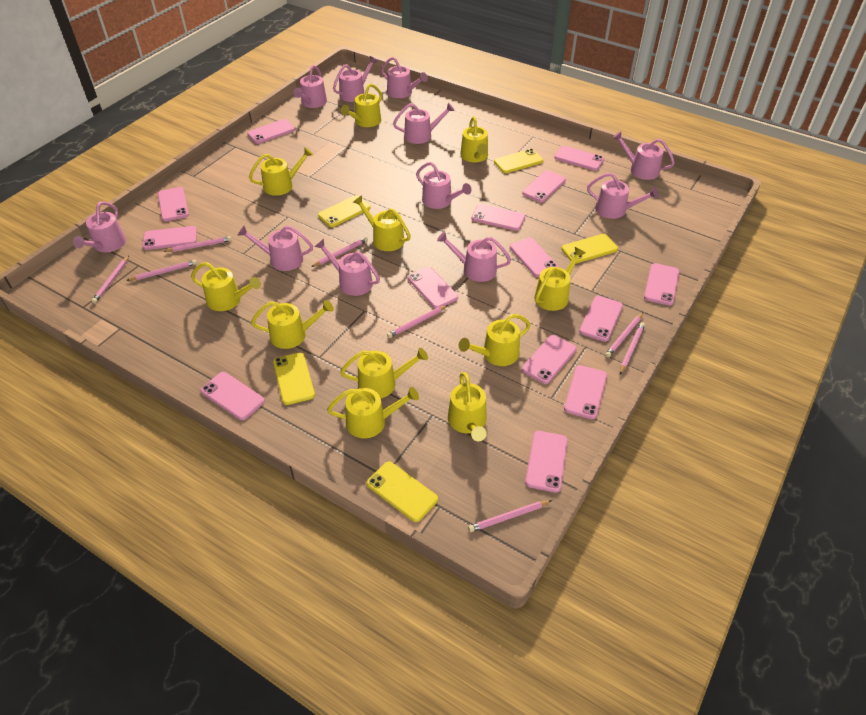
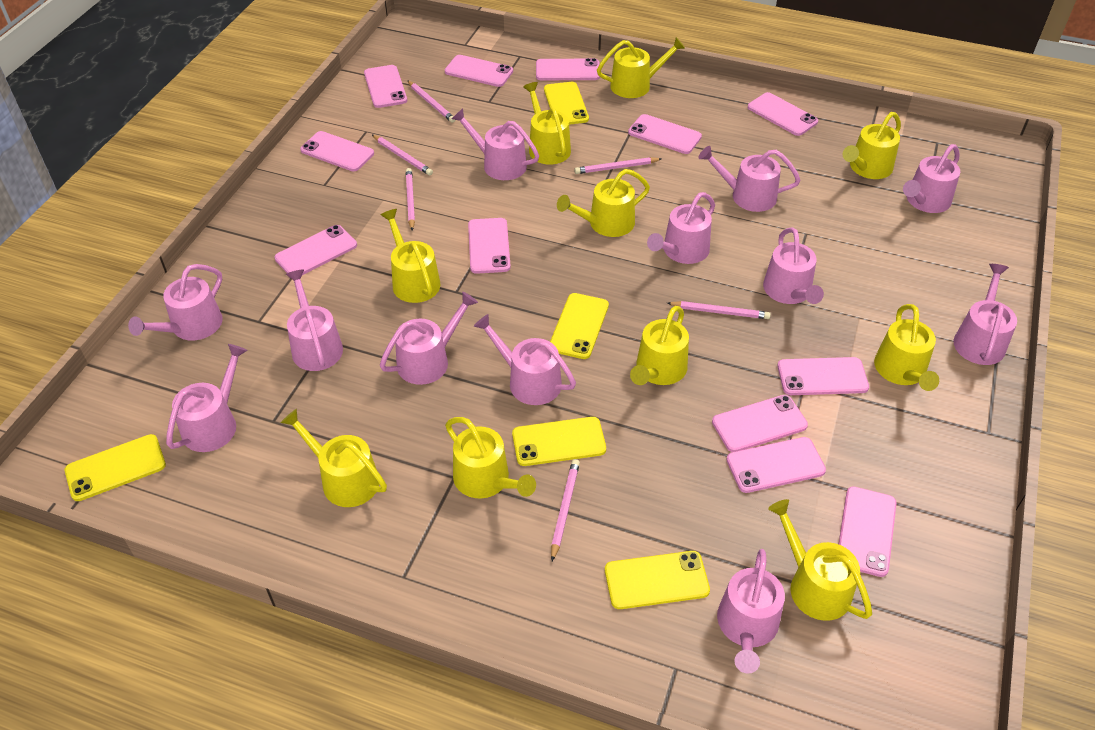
pink pencil: 8 -> 6
pink phone: 14 -> 12
pink watering can: 11 -> 12
yellow watering can: 11 -> 10

